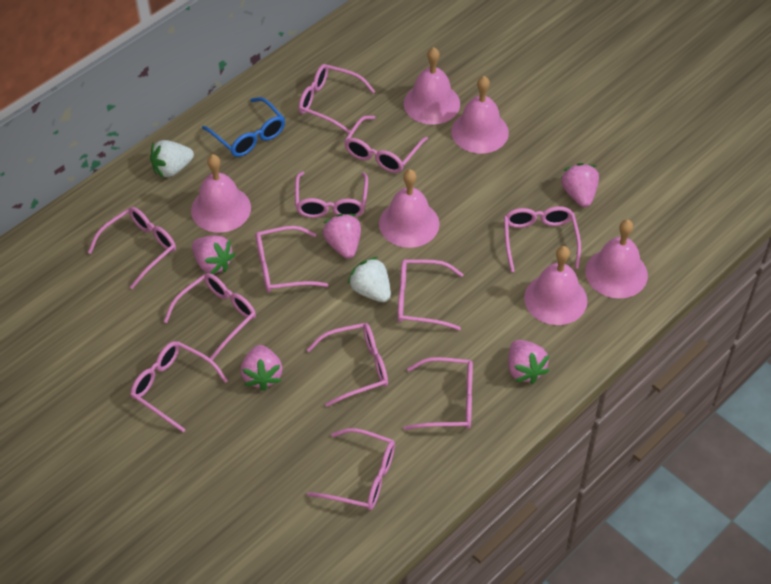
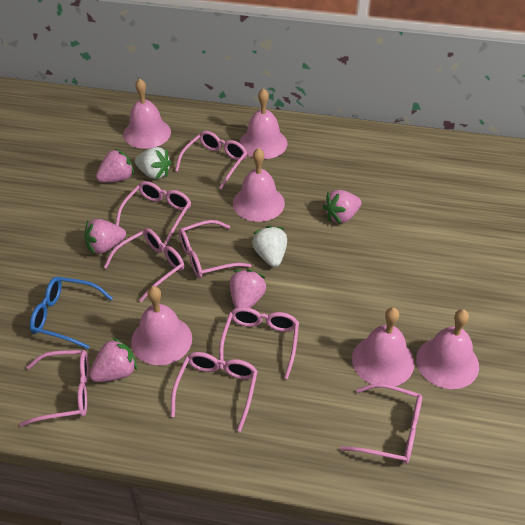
pink glasses: 12 -> 8

